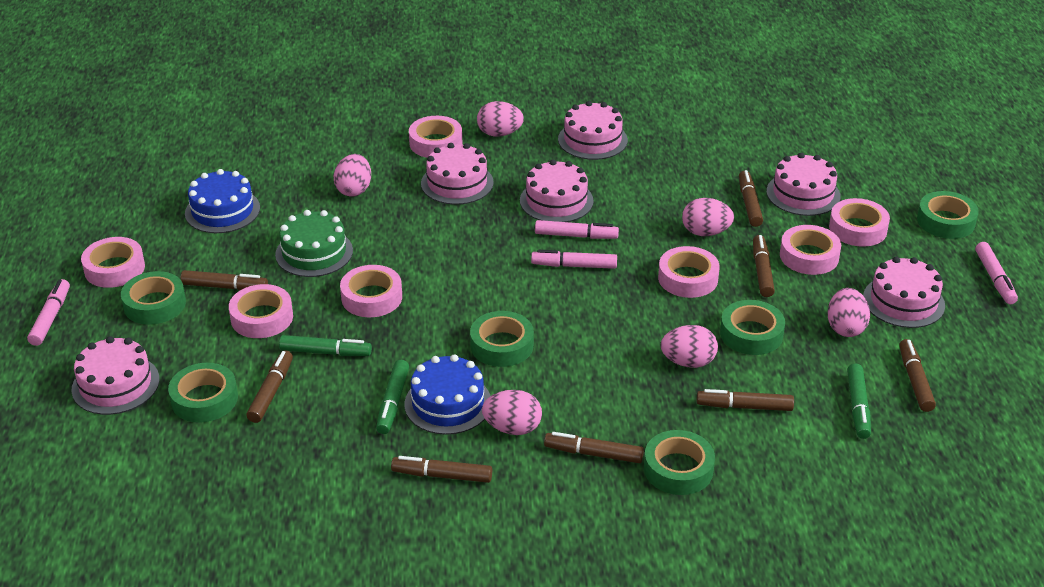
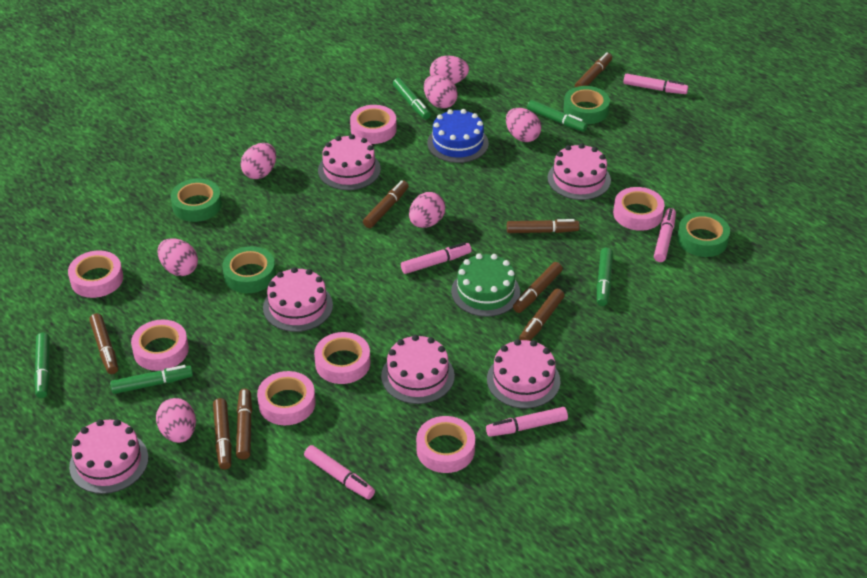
blue cake: 2 -> 1
green marker: 3 -> 5
green tape: 6 -> 4
pink egg: 6 -> 7
pink marker: 4 -> 5

